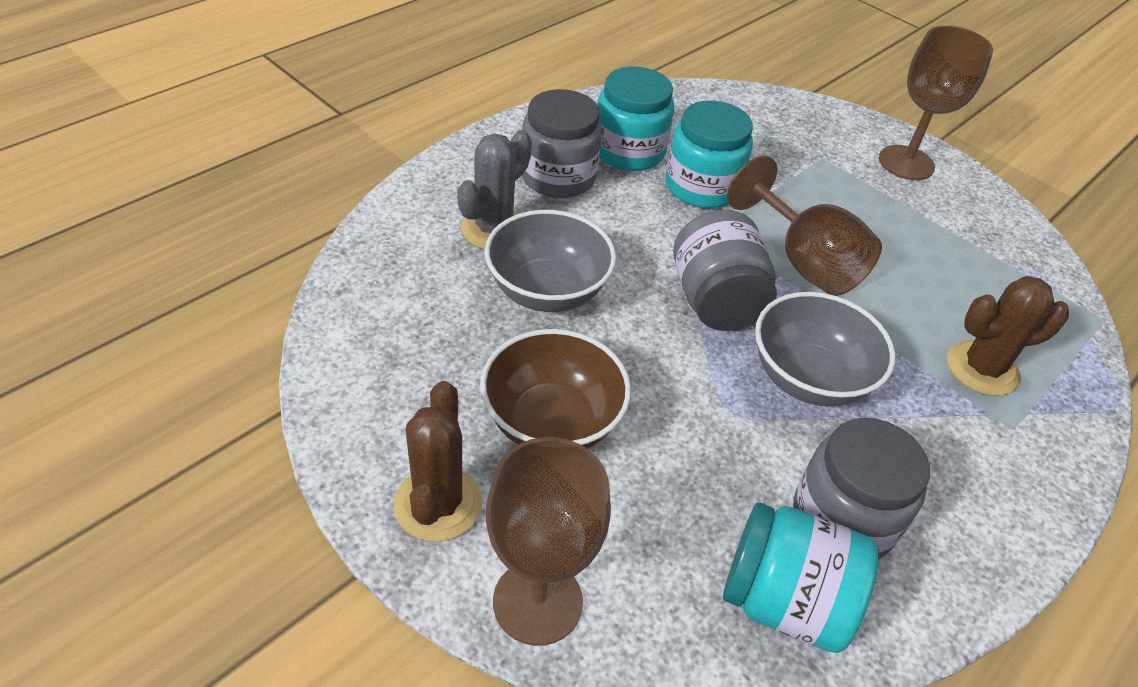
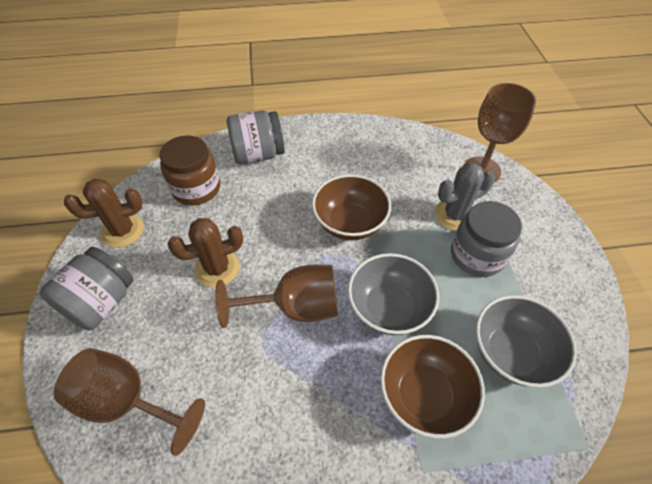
brown bowl: 1 -> 2
brown jar: 0 -> 1
turquoise jar: 3 -> 0

